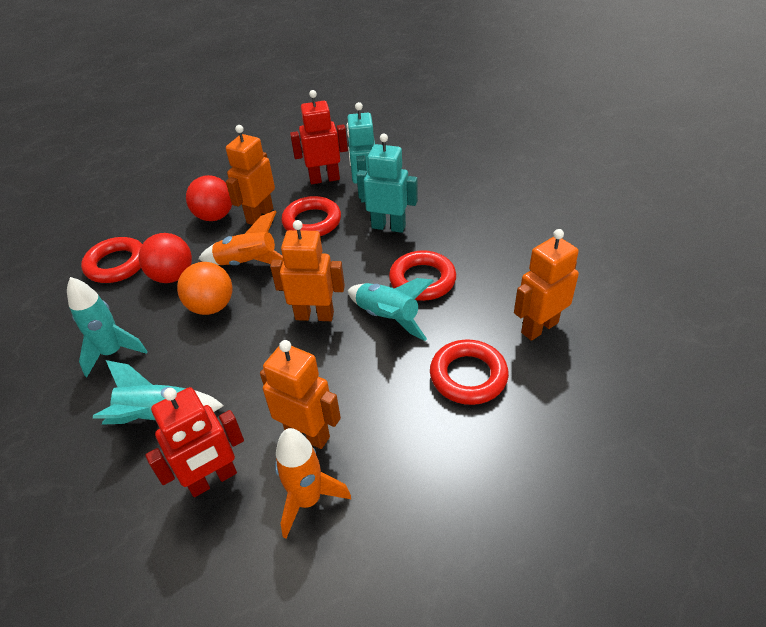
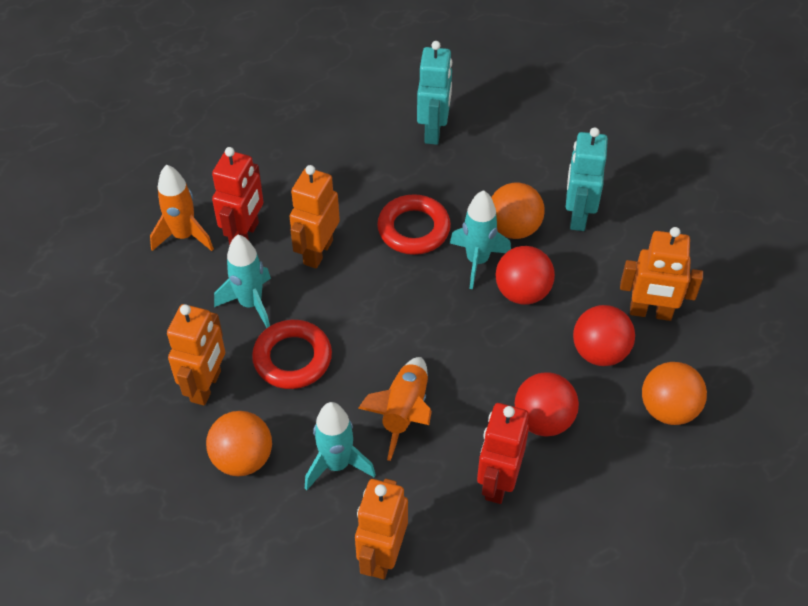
orange ball: 1 -> 3
red ball: 2 -> 3
red ring: 4 -> 2

